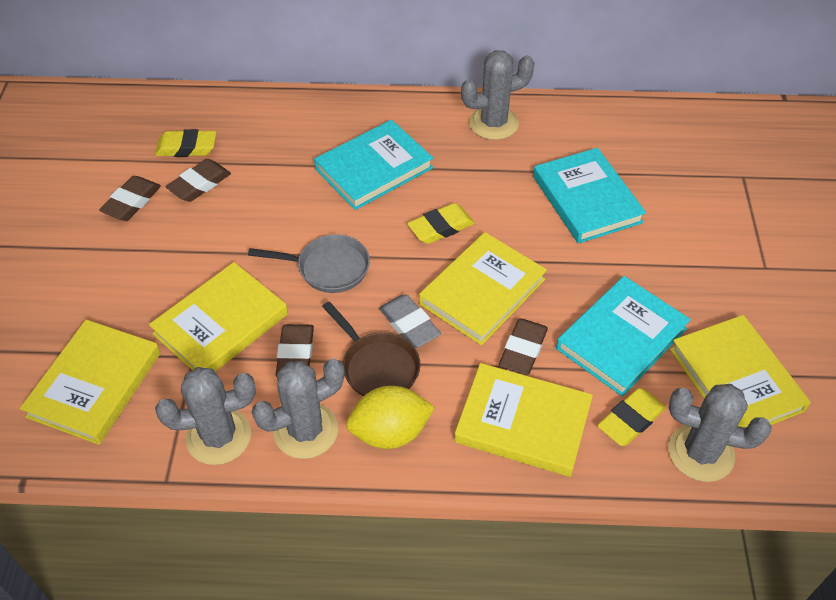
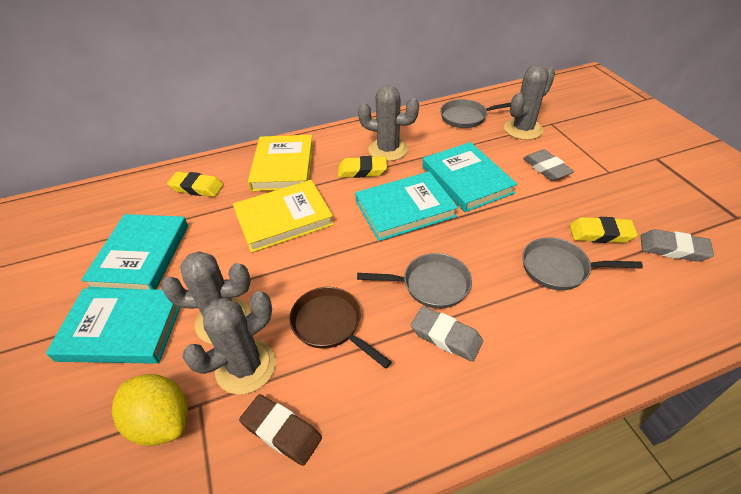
brown eraser: 4 -> 1
grey eraser: 1 -> 3
grey pan: 1 -> 3
turquoise book: 3 -> 4
yellow book: 5 -> 2

